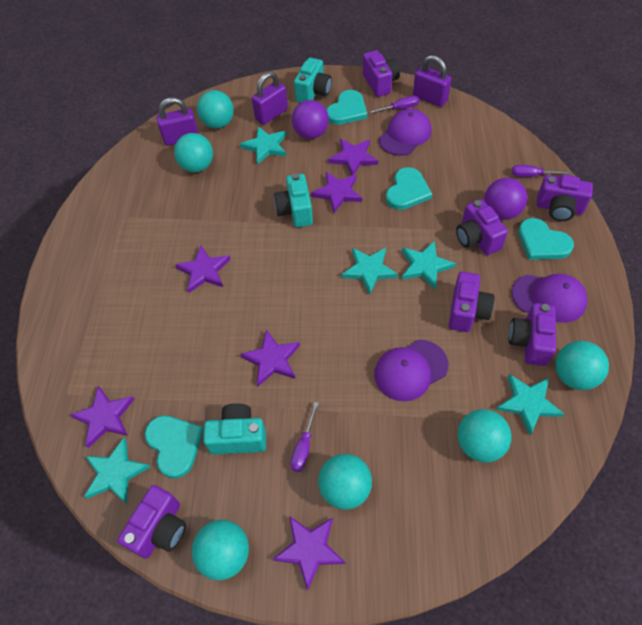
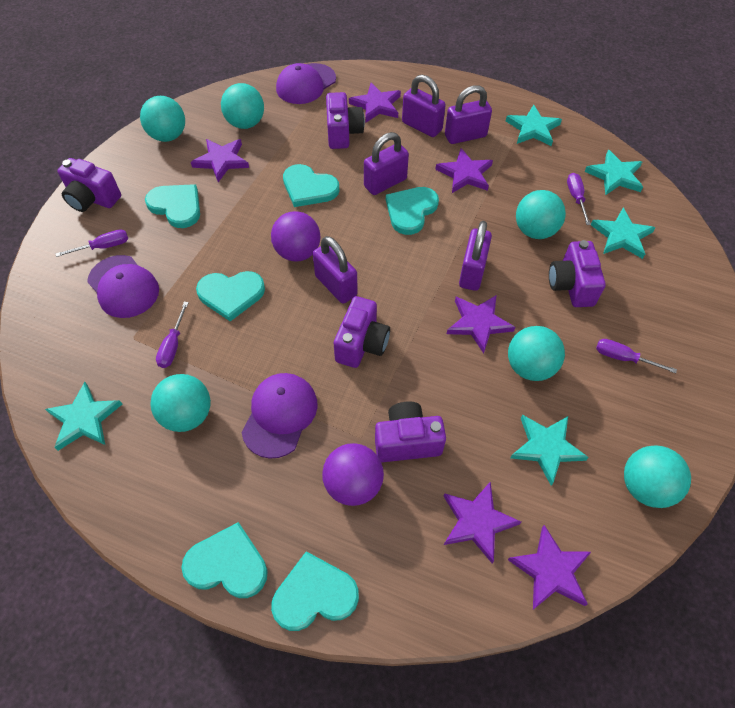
purple camera: 6 -> 5
purple padlock: 3 -> 5
purple screwdriver: 3 -> 4
turquoise camera: 3 -> 0
turquoise heart: 4 -> 6

